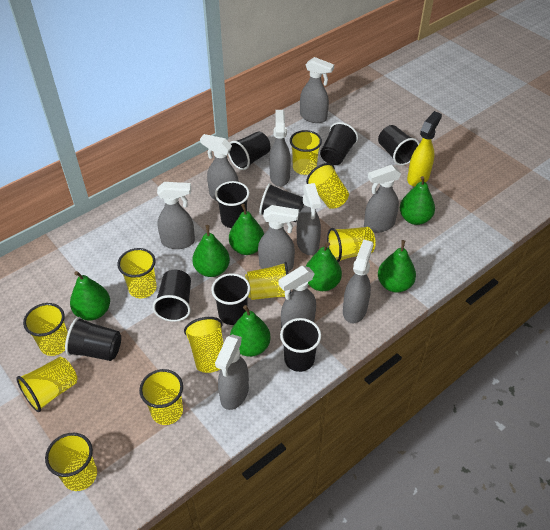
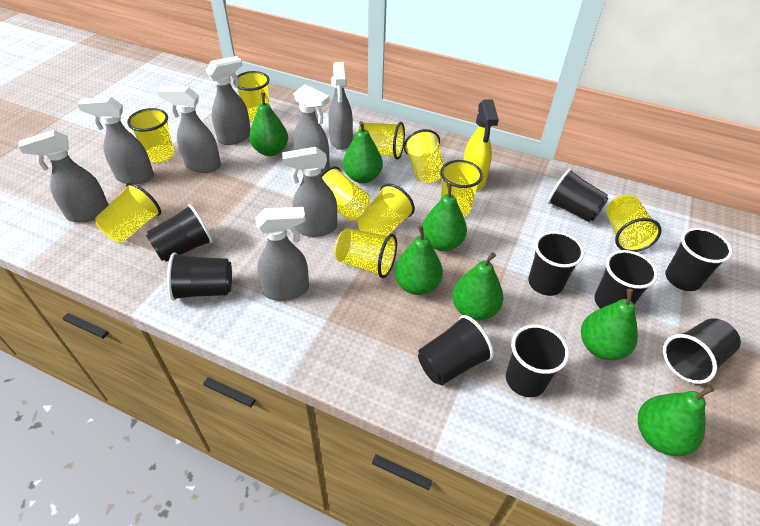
grey spray bottle: 10 -> 8

